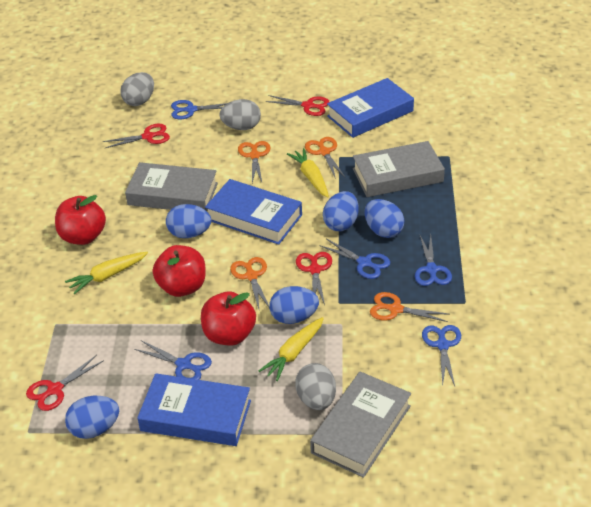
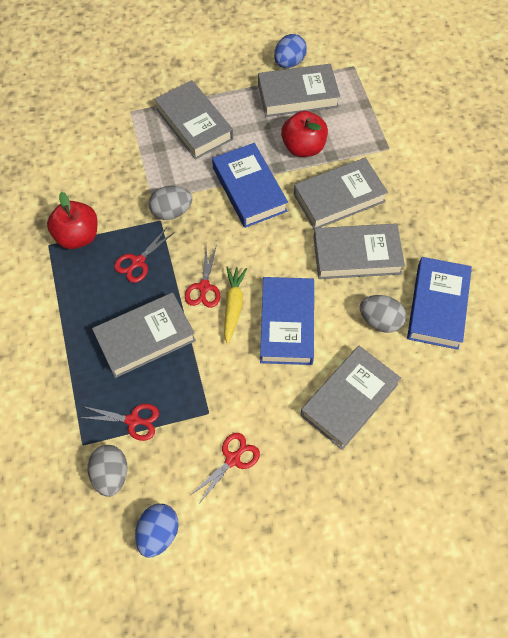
blue egg: 5 -> 2
blue scissors: 5 -> 0
grey book: 3 -> 6
orange scissors: 4 -> 0
red apple: 3 -> 2
yellow carrot: 3 -> 1

